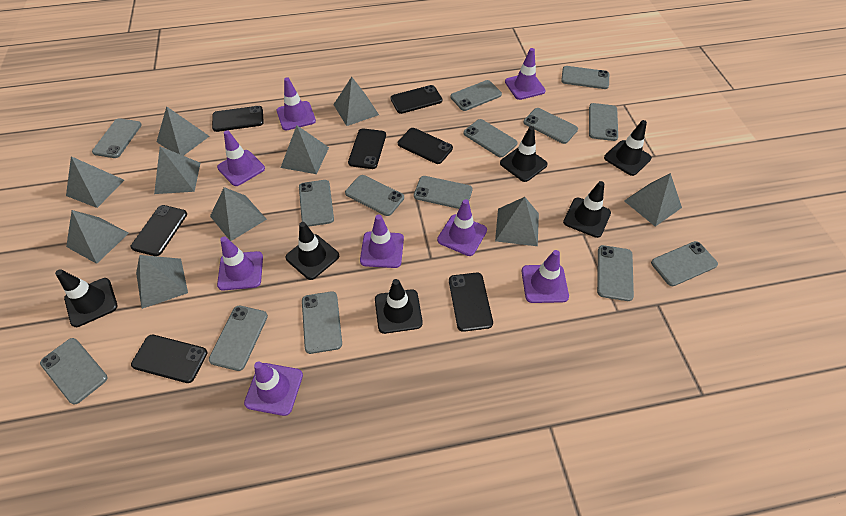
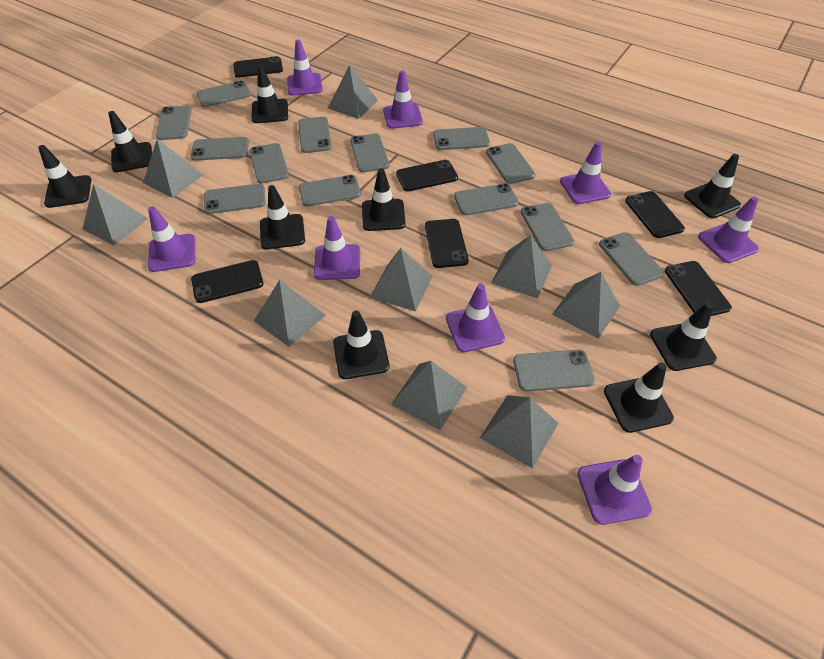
black phone: 7 -> 6
black traffic cone: 6 -> 9
grey pyramid: 10 -> 9

